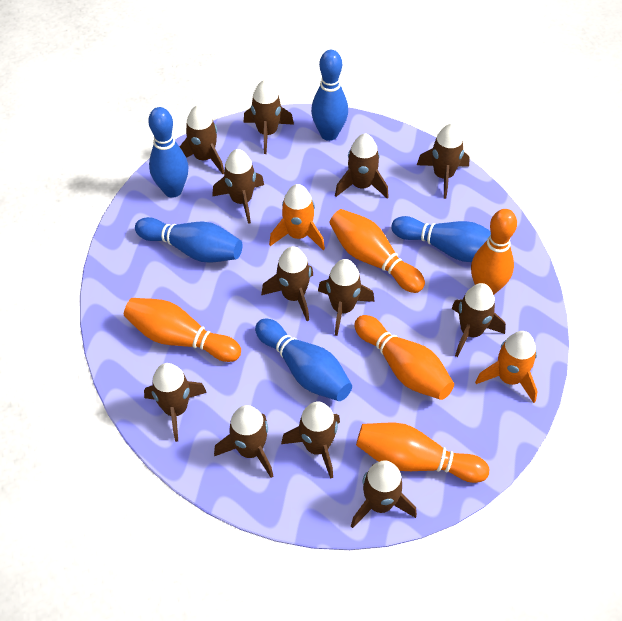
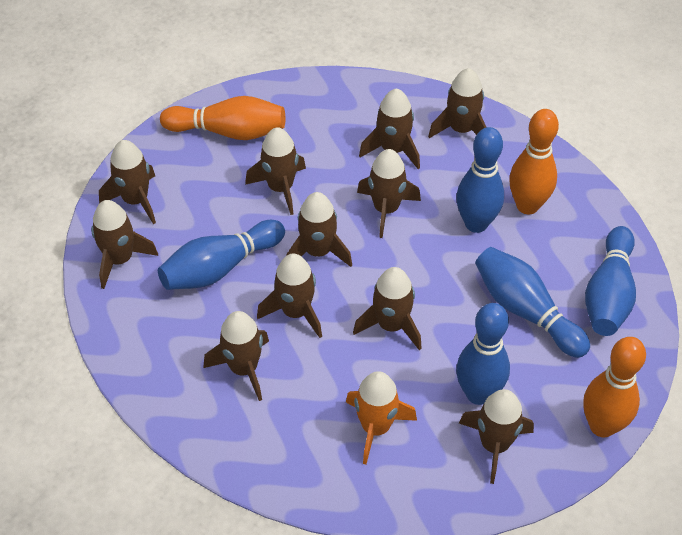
brown rocket: 12 -> 11
orange bowling pin: 5 -> 3
orange rocket: 2 -> 1

